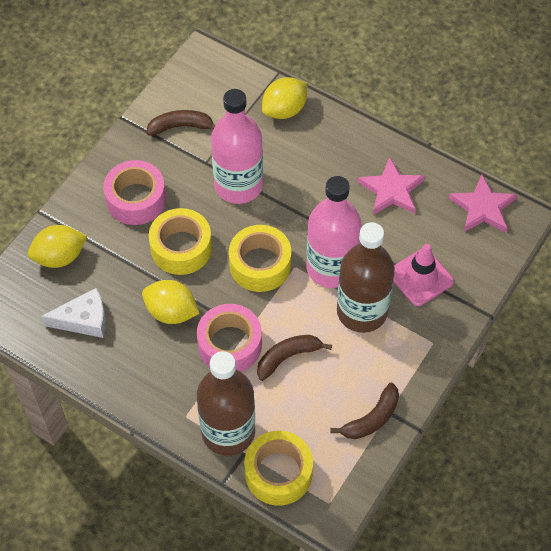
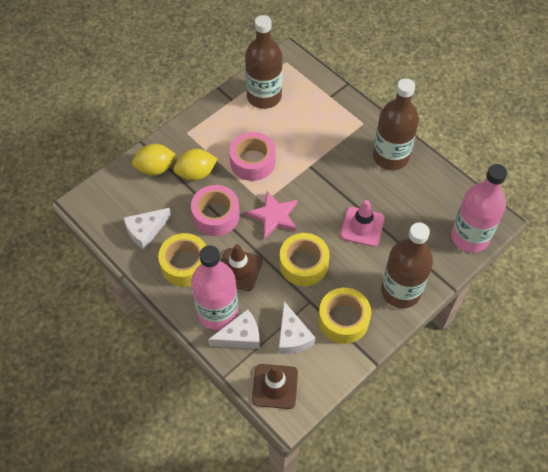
brown banana: 3 -> 0
brown bottle: 2 -> 3
brown traffic cone: 0 -> 2
pink star: 2 -> 1
white cheese: 1 -> 3
yellow lemon: 3 -> 2

